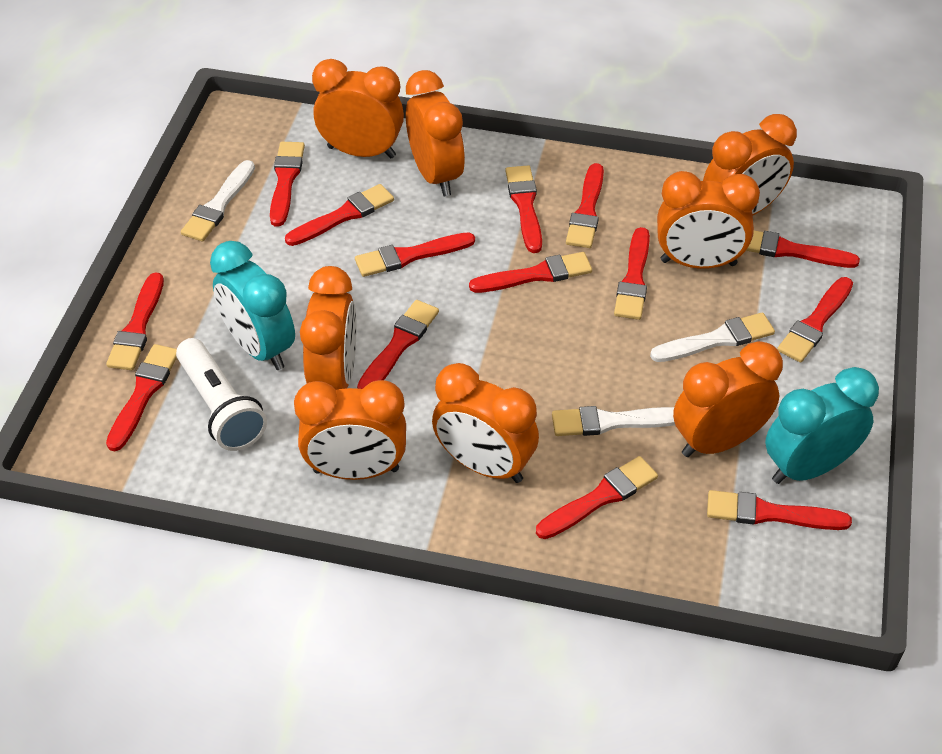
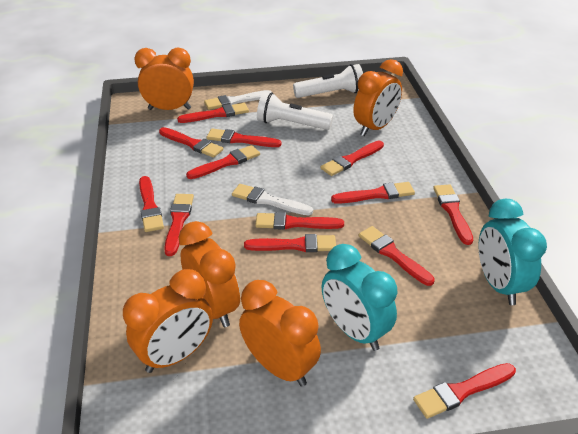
orange clock: 8 -> 5
red brush: 14 -> 13
white brush: 3 -> 2
white flashlight: 1 -> 2

